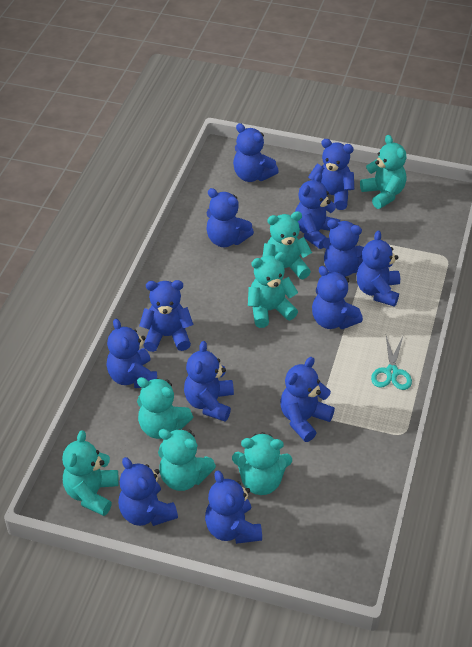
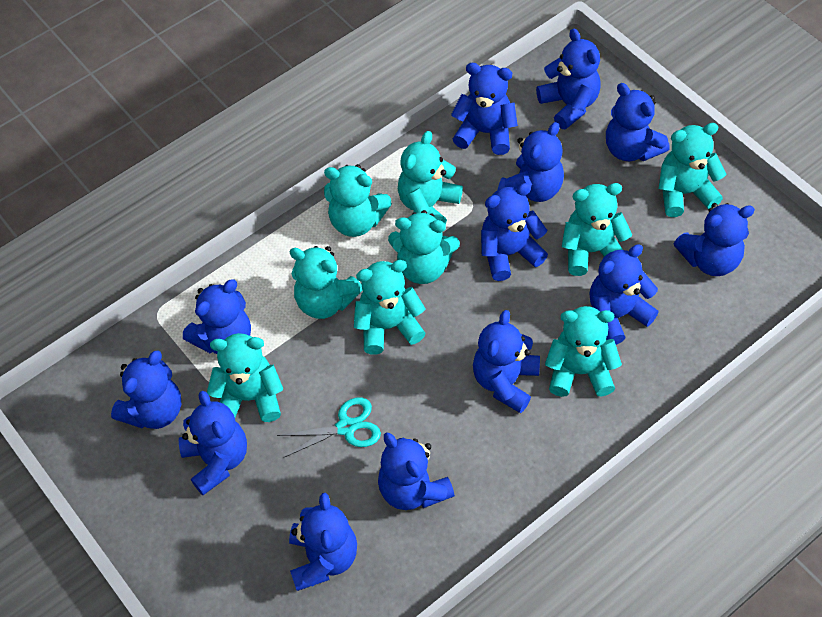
turquoise teddy bear: 7 -> 9

